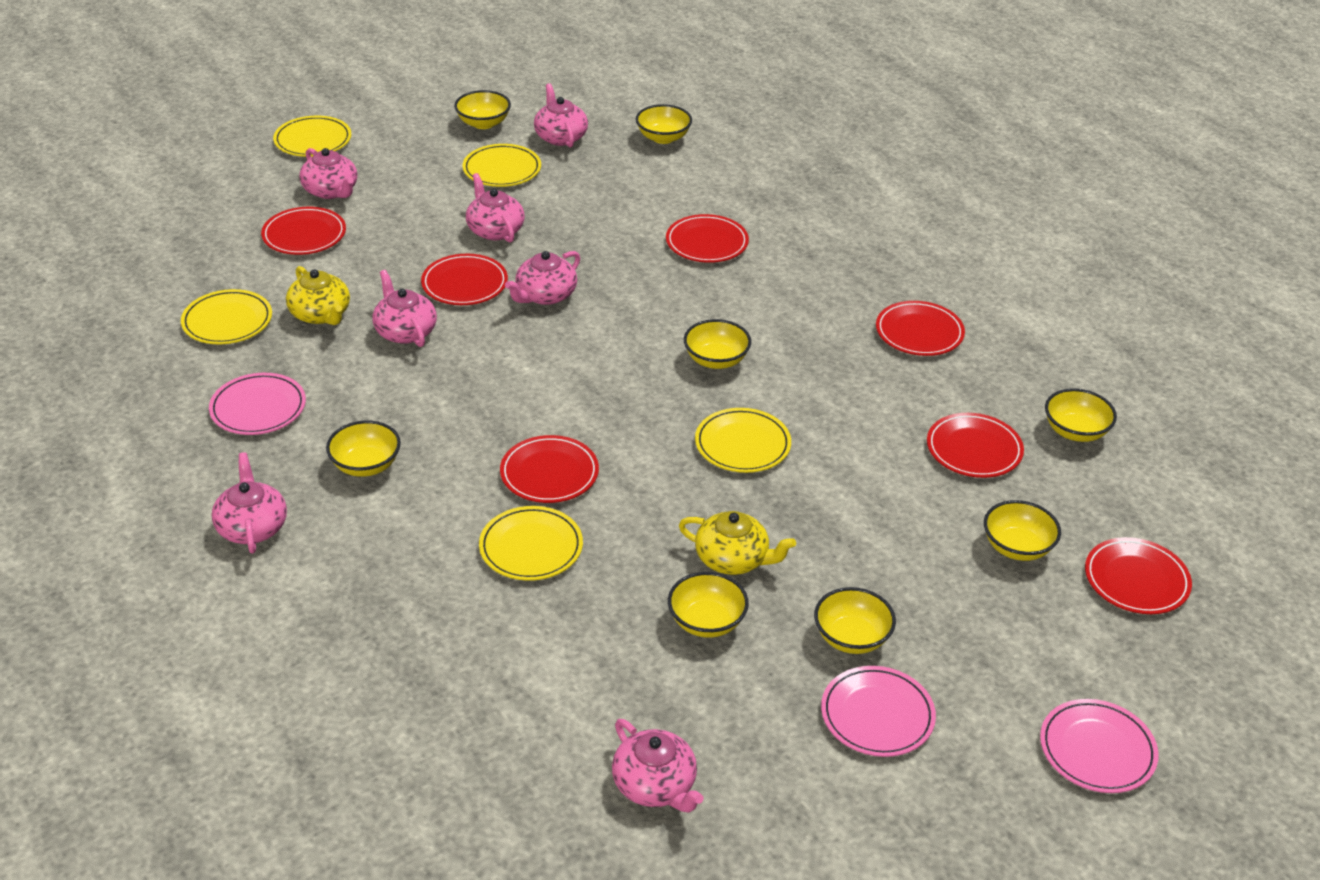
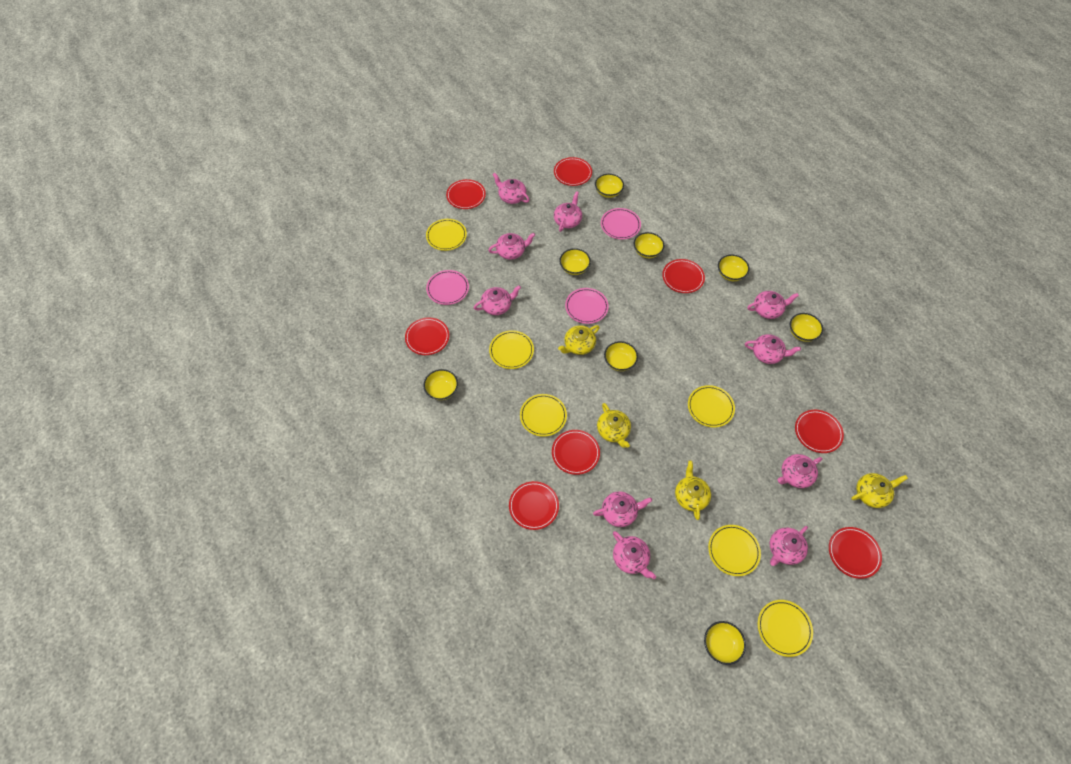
pink teapot: 7 -> 10
red plate: 7 -> 8
yellow plate: 5 -> 6
yellow teapot: 2 -> 4

